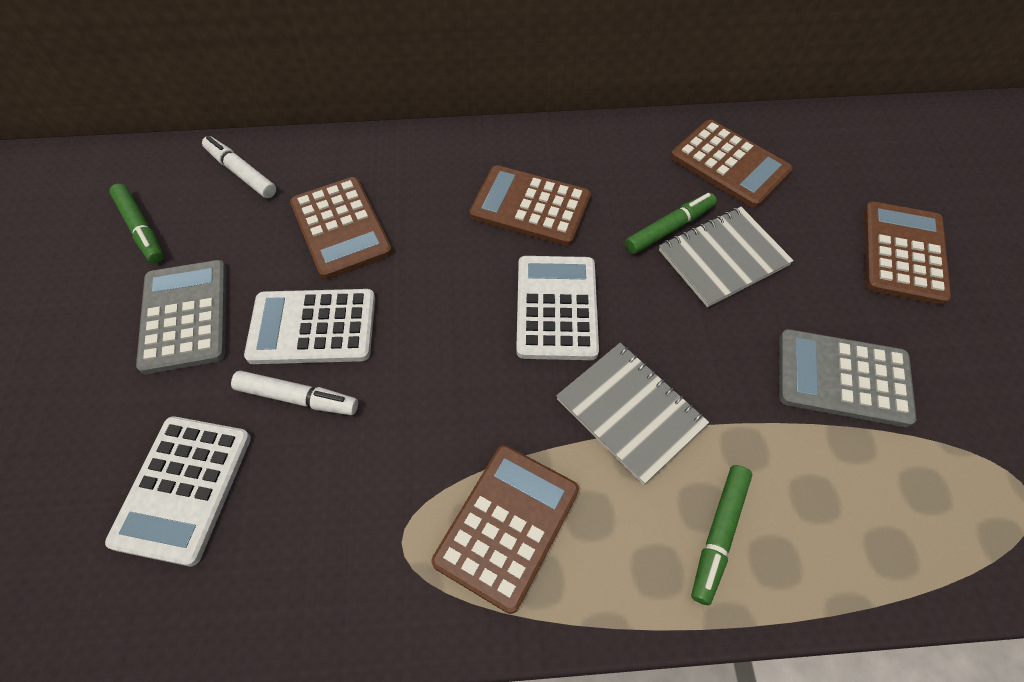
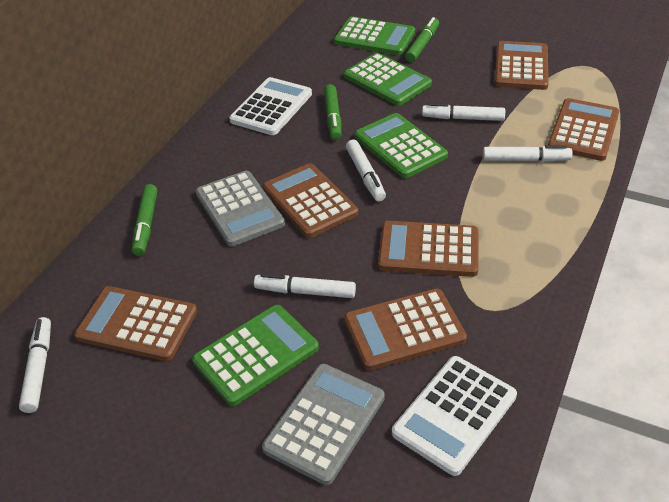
brown calculator: 5 -> 6
green calculator: 0 -> 4
grey notebook: 2 -> 0
white calculator: 3 -> 2
white marker: 2 -> 5

